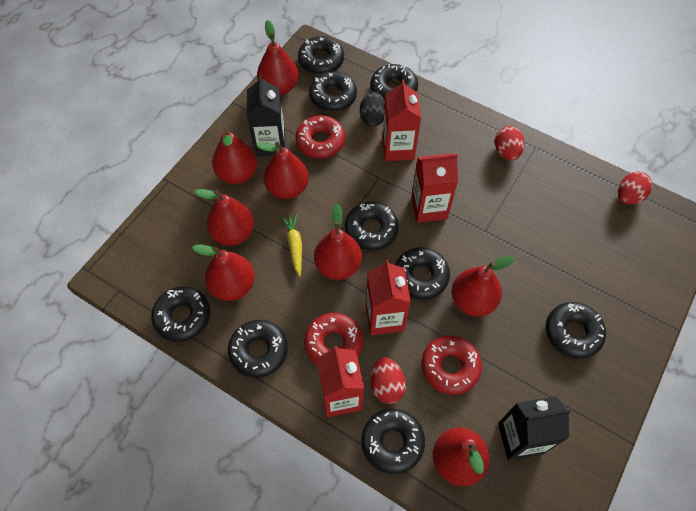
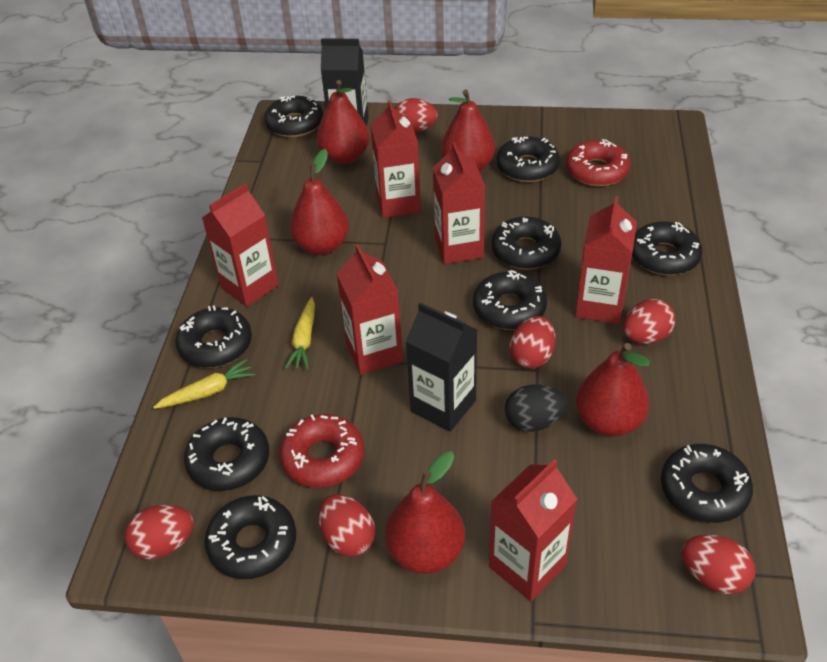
red carton: 4 -> 6
red donut: 3 -> 2
red egg: 3 -> 6
red pear: 8 -> 5
yellow carrot: 1 -> 2

